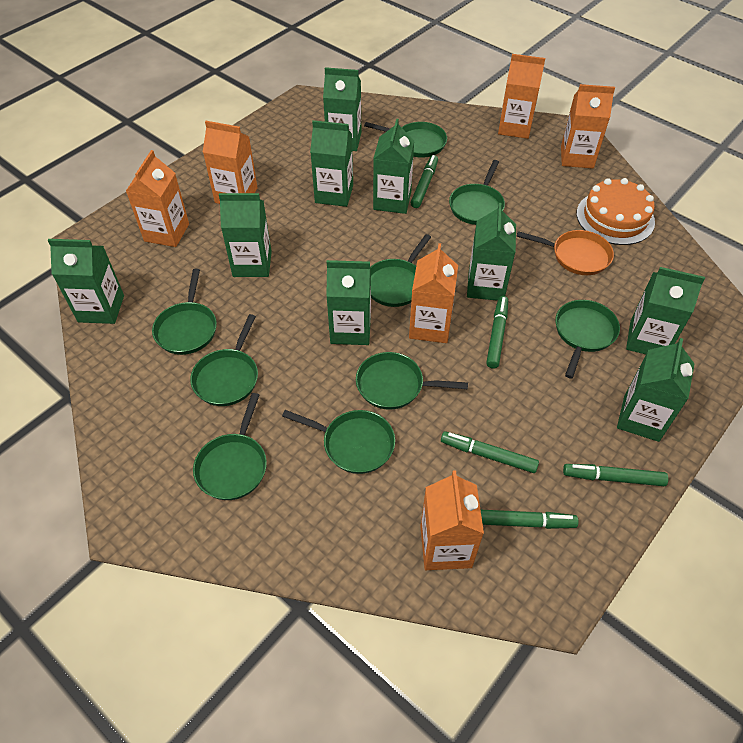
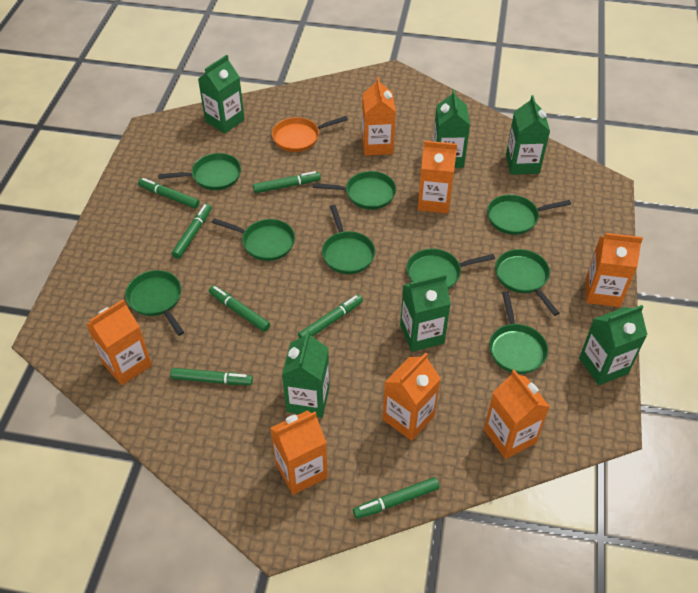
green carton: 9 -> 6
green marker: 5 -> 7
orange cake: 1 -> 0
orange carton: 6 -> 7

